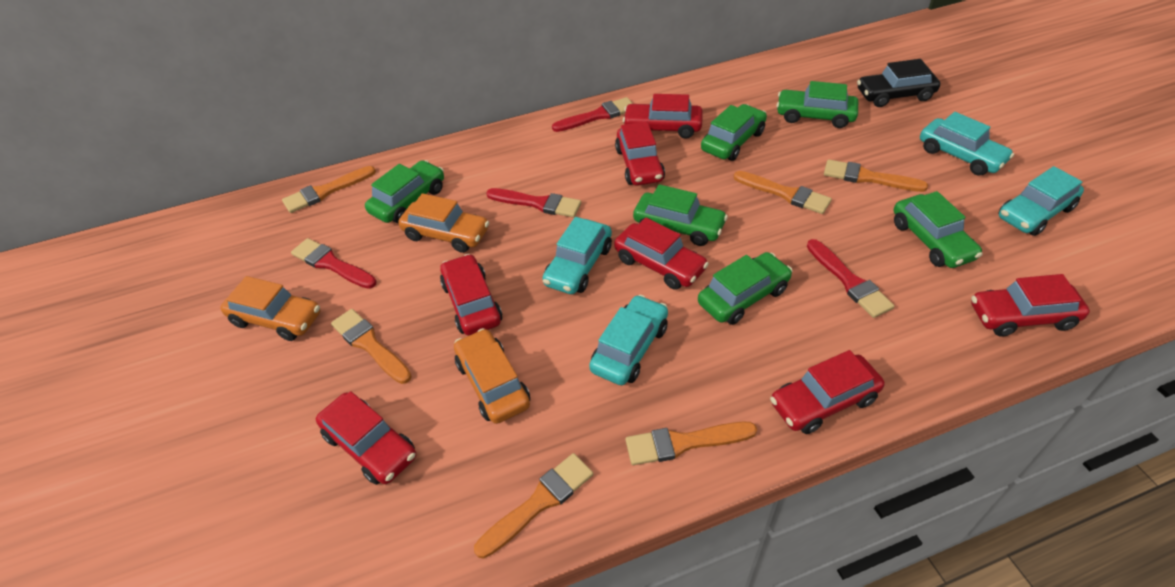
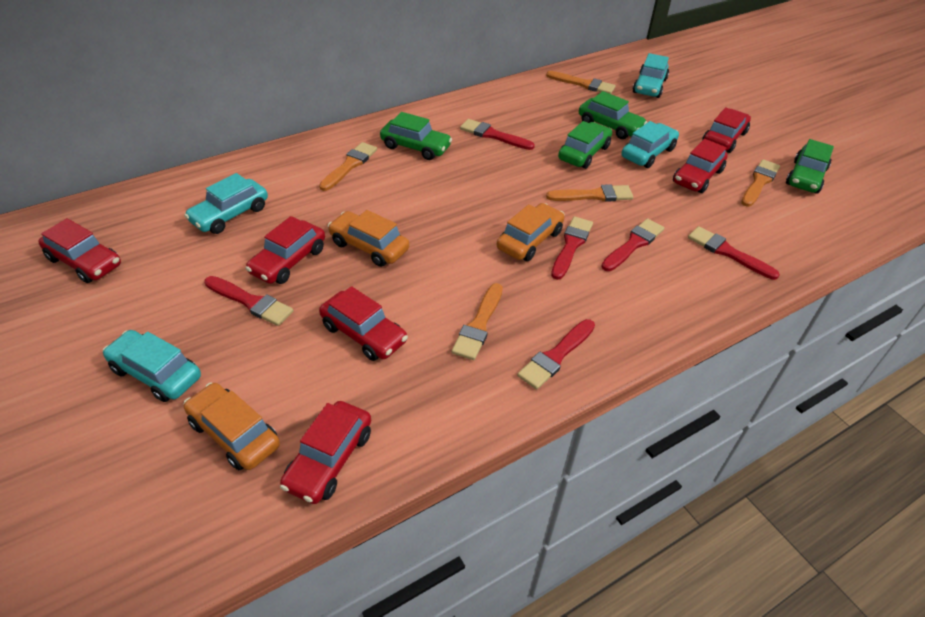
black car: 1 -> 0
green car: 6 -> 4
orange brush: 6 -> 5
red brush: 4 -> 6
red car: 7 -> 6

